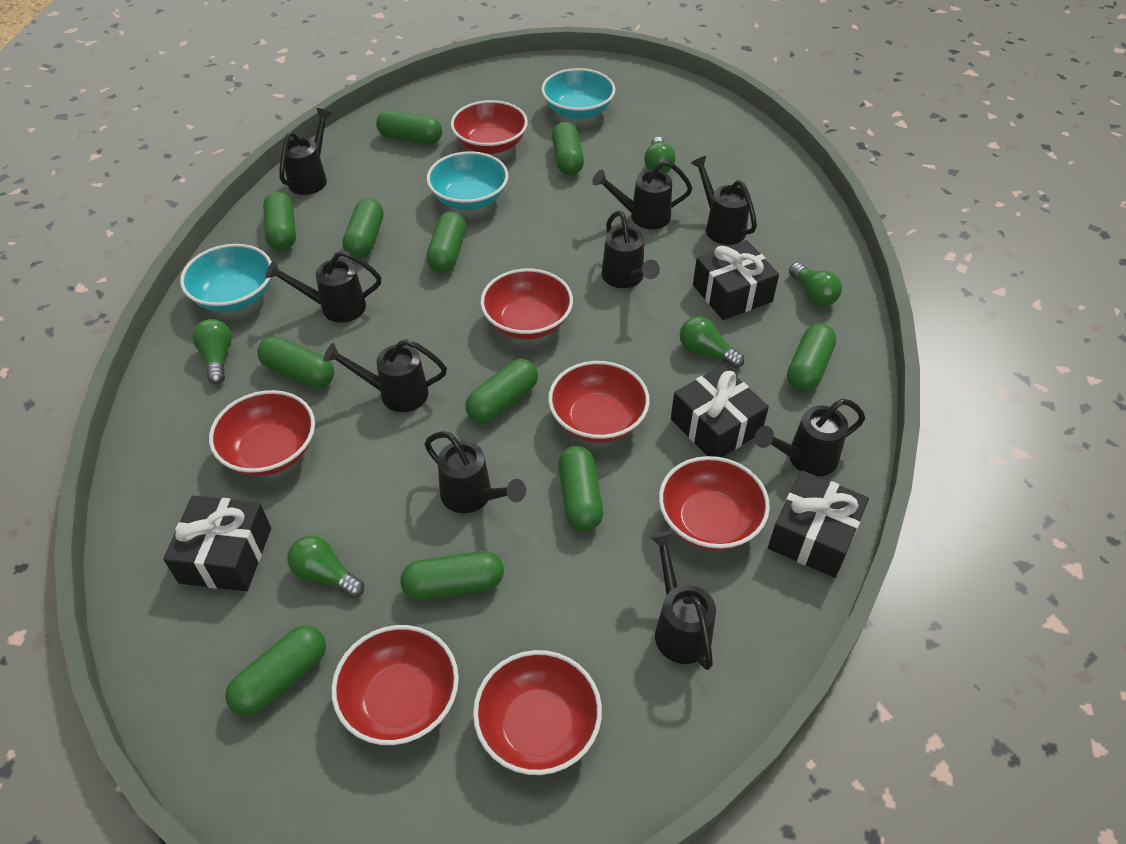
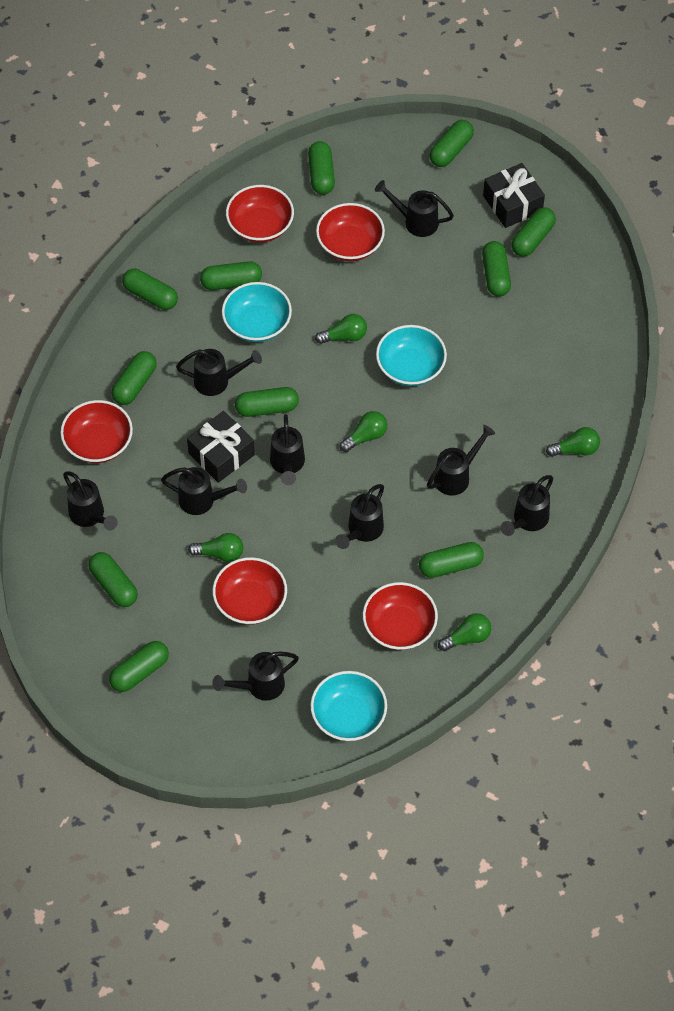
black gift: 4 -> 2
red bowl: 7 -> 5

